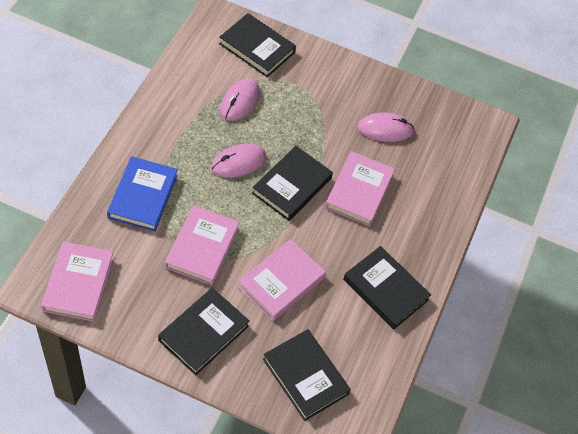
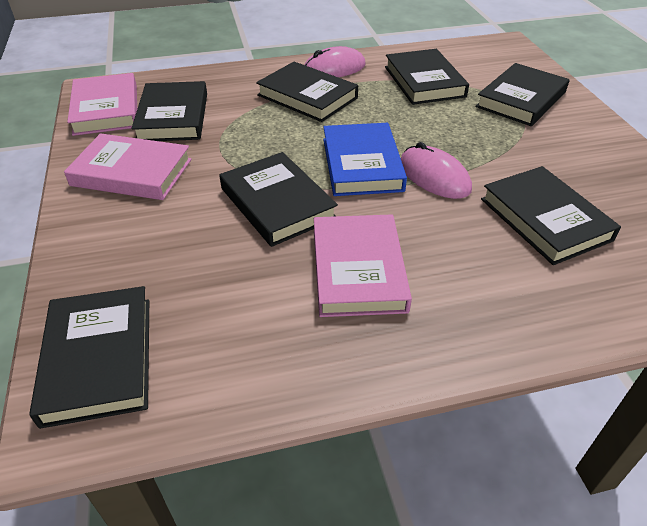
black book: 5 -> 7
pink book: 4 -> 3
pink mouse: 3 -> 2

